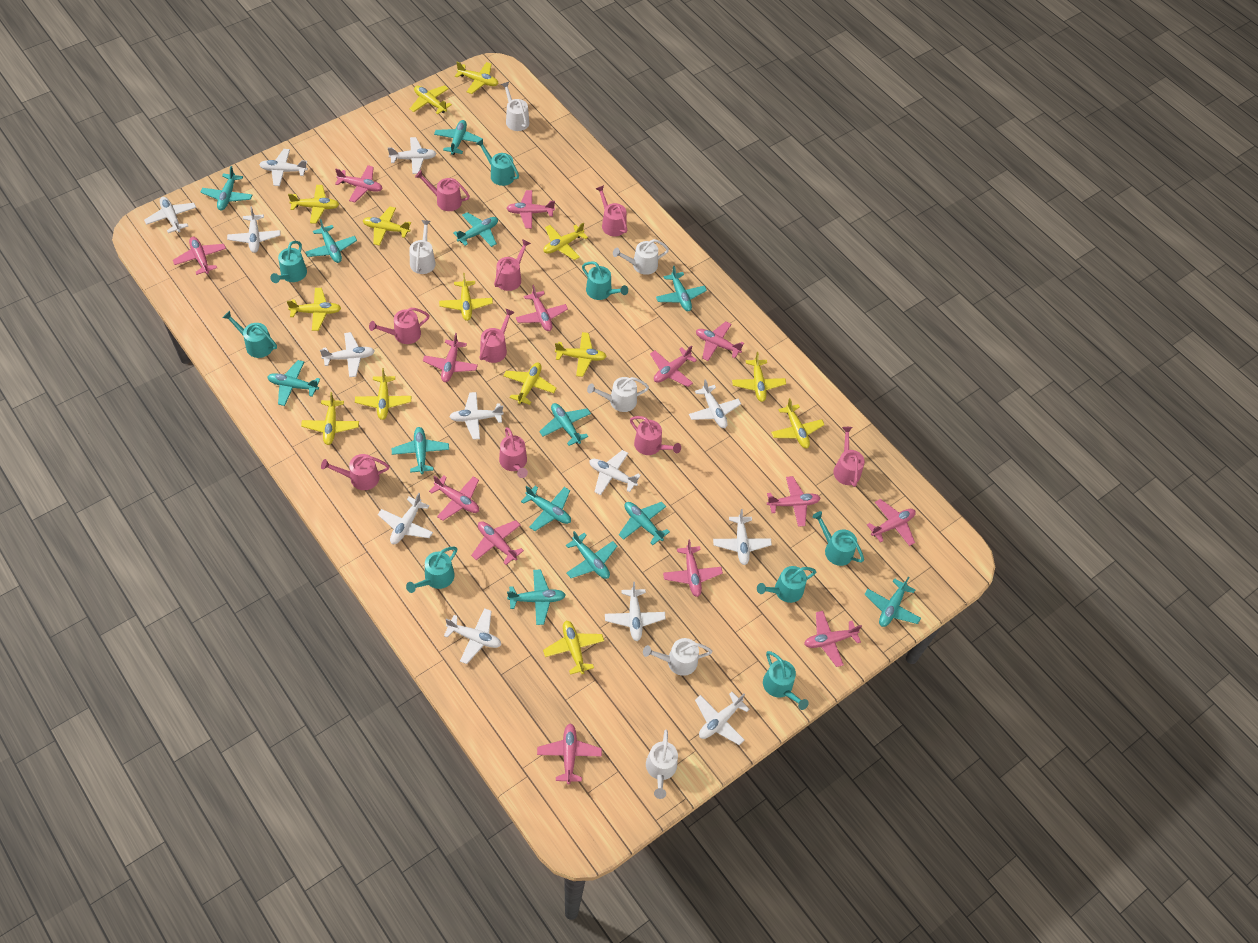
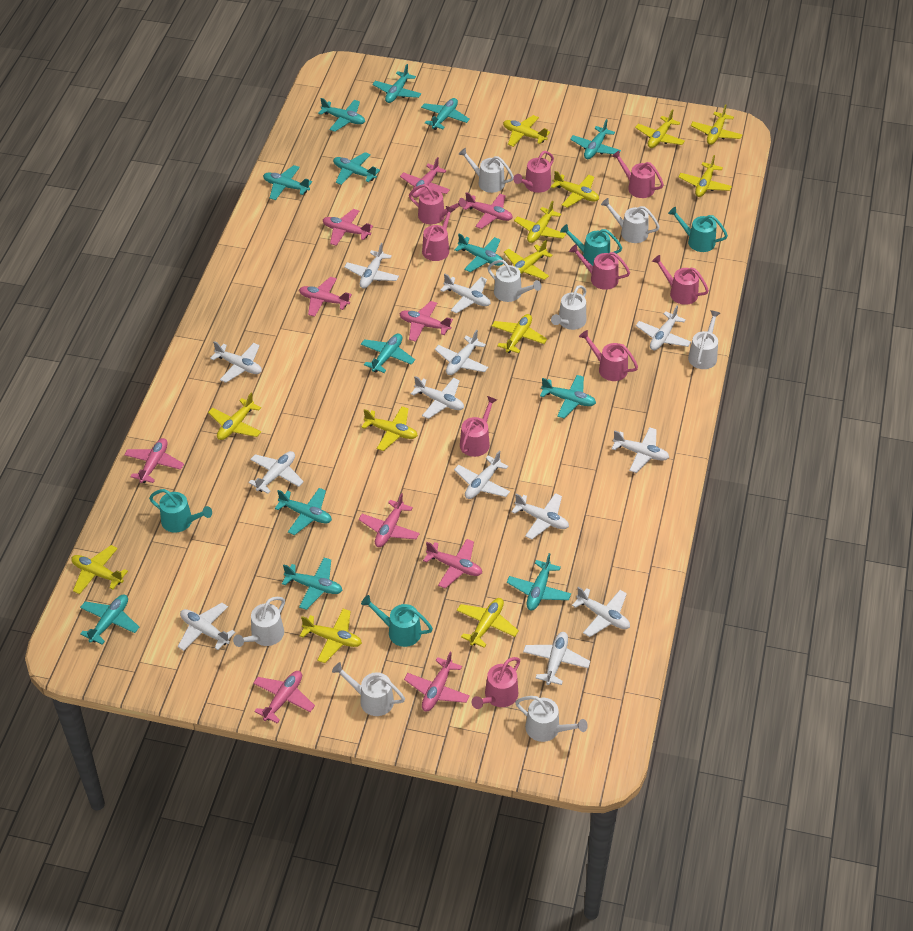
pink plane: 14 -> 10
turquoise watering can: 8 -> 4
white watering can: 6 -> 8
yellow plane: 14 -> 13

